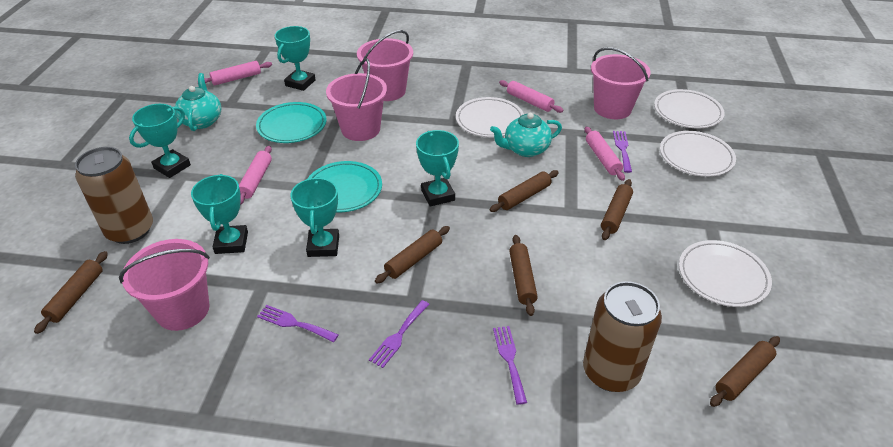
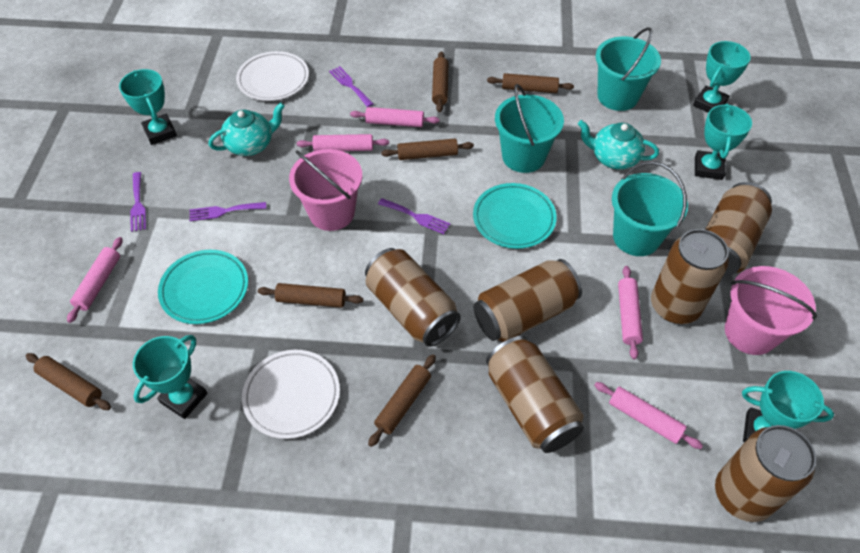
brown can: 2 -> 6
pink bucket: 4 -> 2
pink rolling pin: 4 -> 5
turquoise bucket: 0 -> 3
white plate: 4 -> 2

